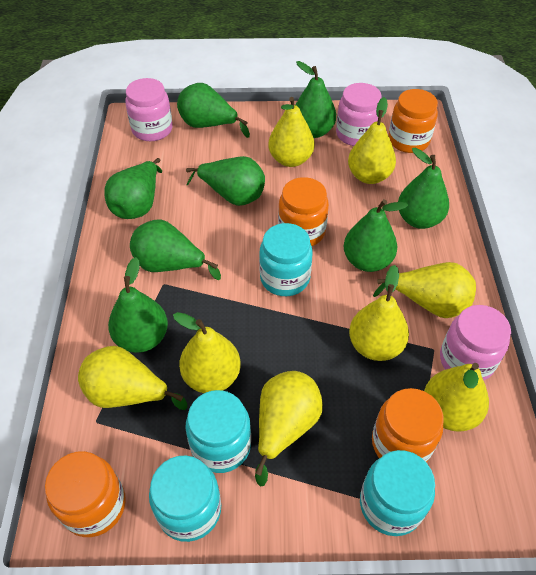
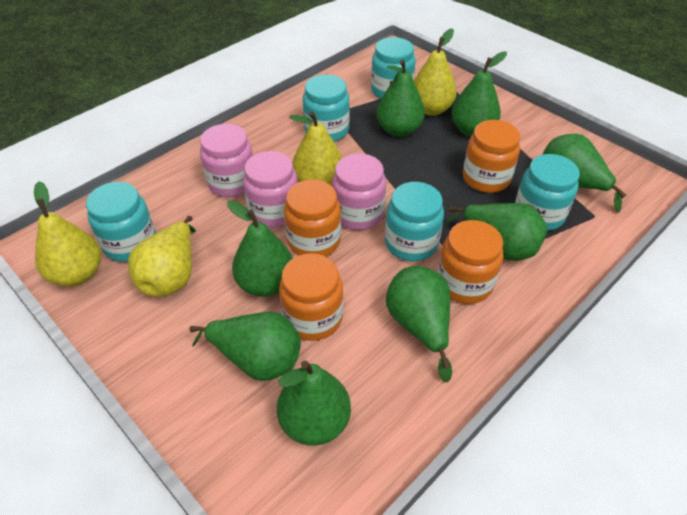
turquoise jar: 4 -> 5
yellow pear: 8 -> 4

